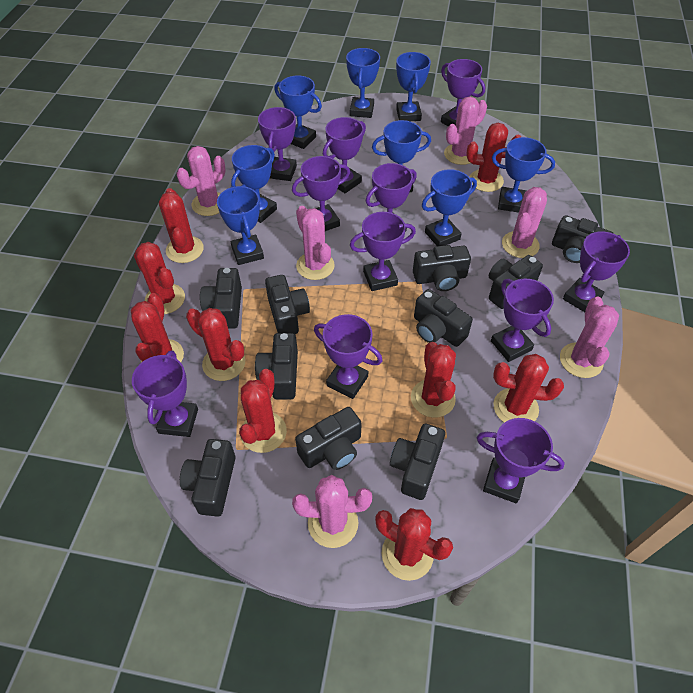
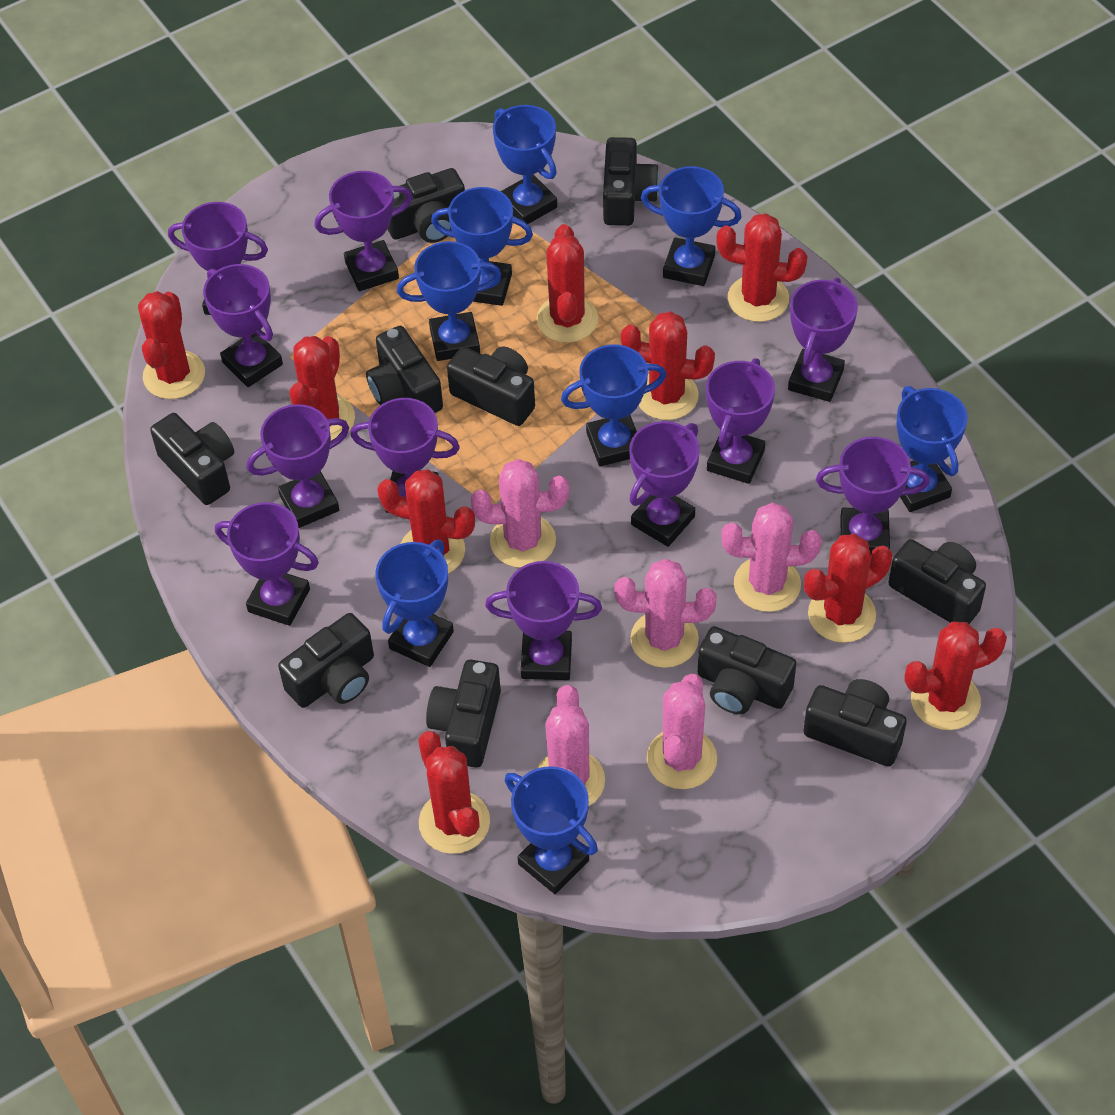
pink cactus: 6 -> 5

